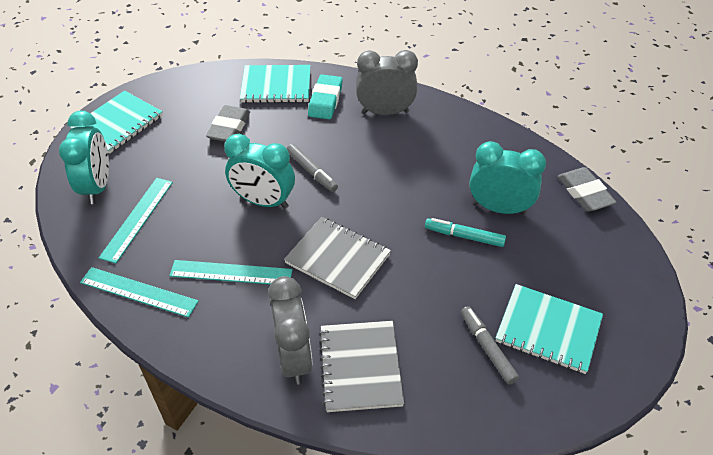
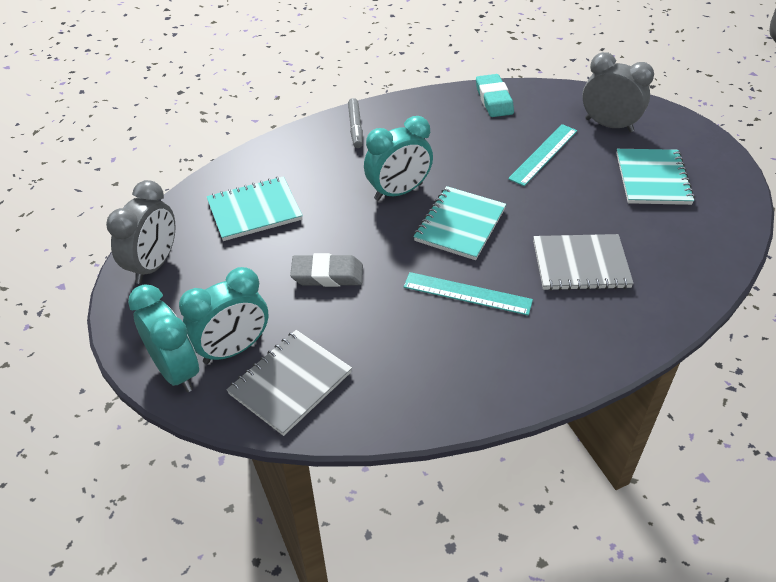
grey eraser: 2 -> 1
grey marker: 2 -> 1
turquoise marker: 1 -> 0
turquoise ruler: 3 -> 2

